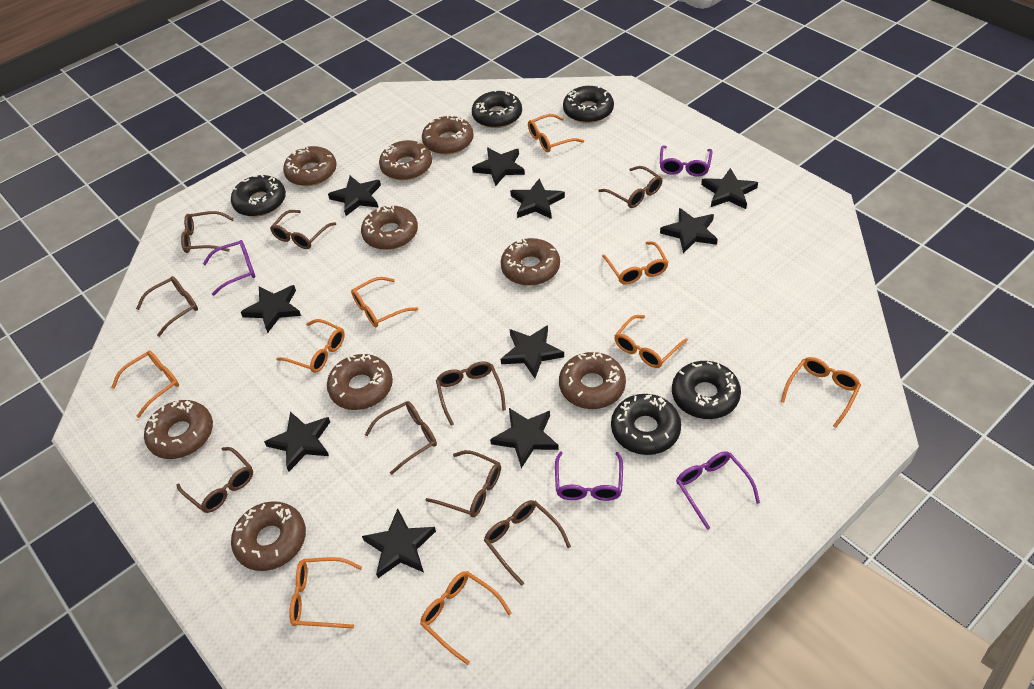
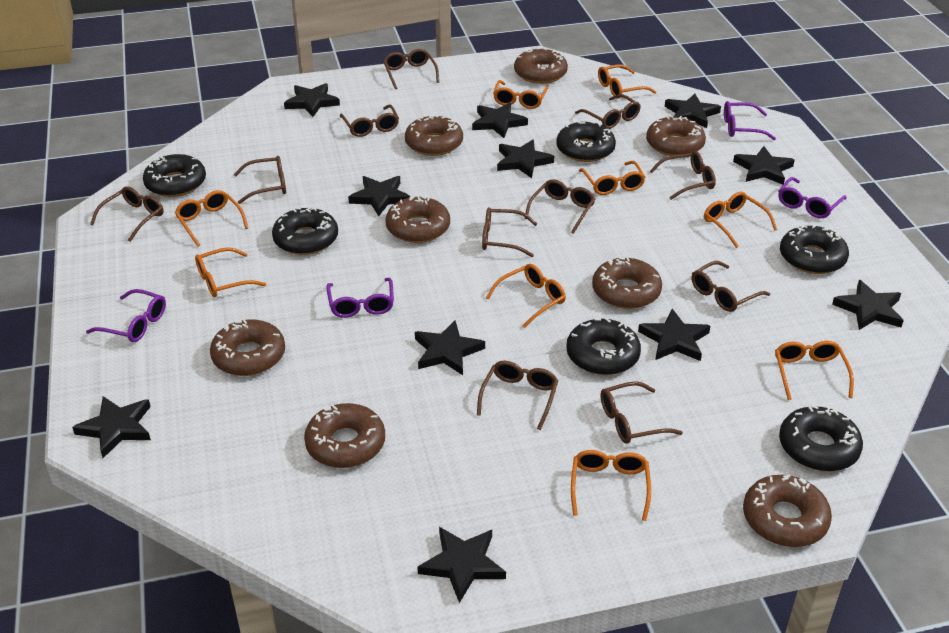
black donut: 5 -> 6
black star: 10 -> 11
brown donut: 9 -> 8
brown glasses: 9 -> 11

